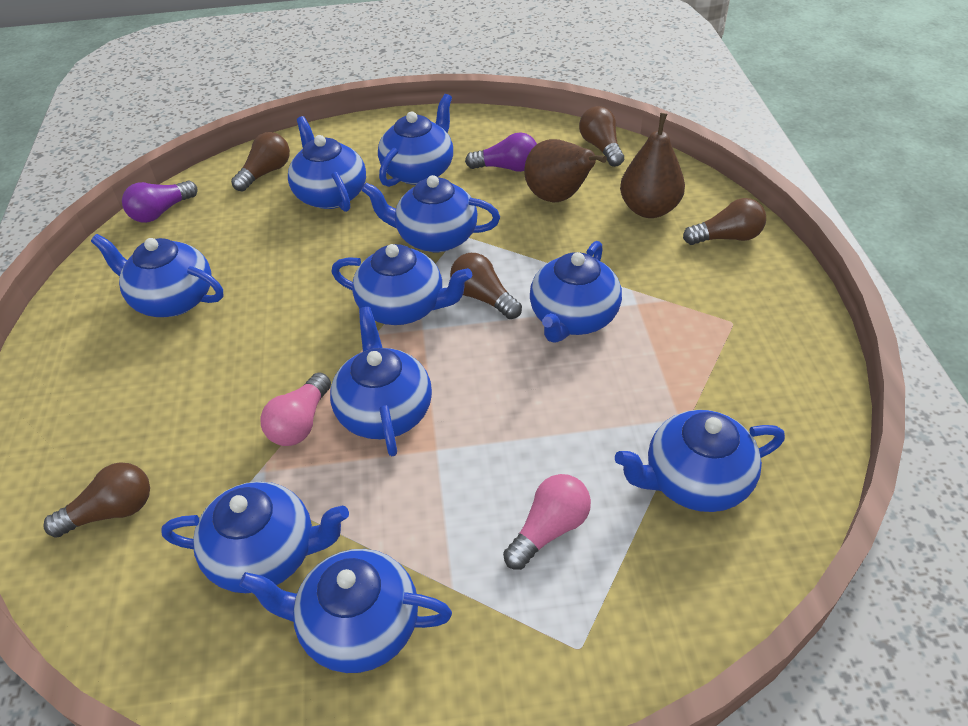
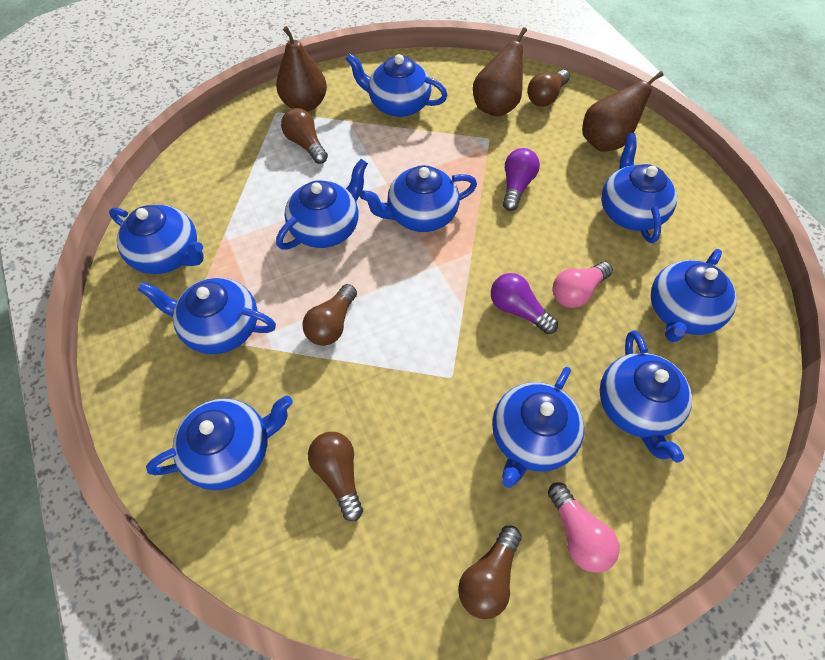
brown pear: 2 -> 3

